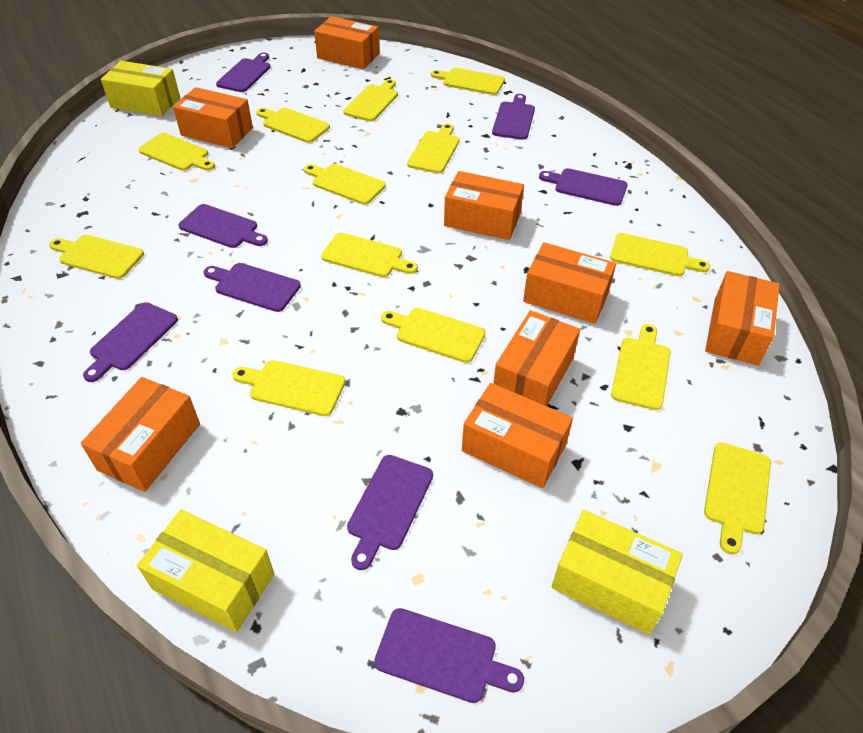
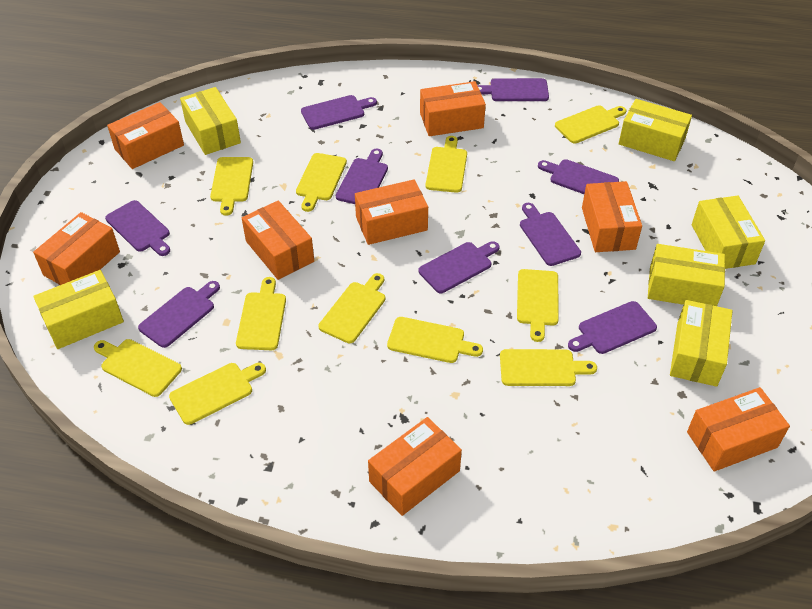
purple cutting board: 8 -> 9
yellow box: 3 -> 6
yellow cutting board: 13 -> 11

